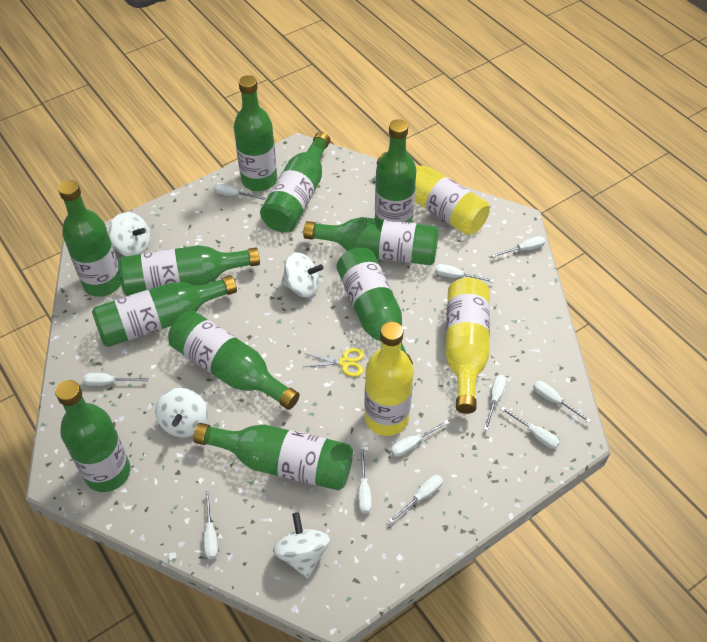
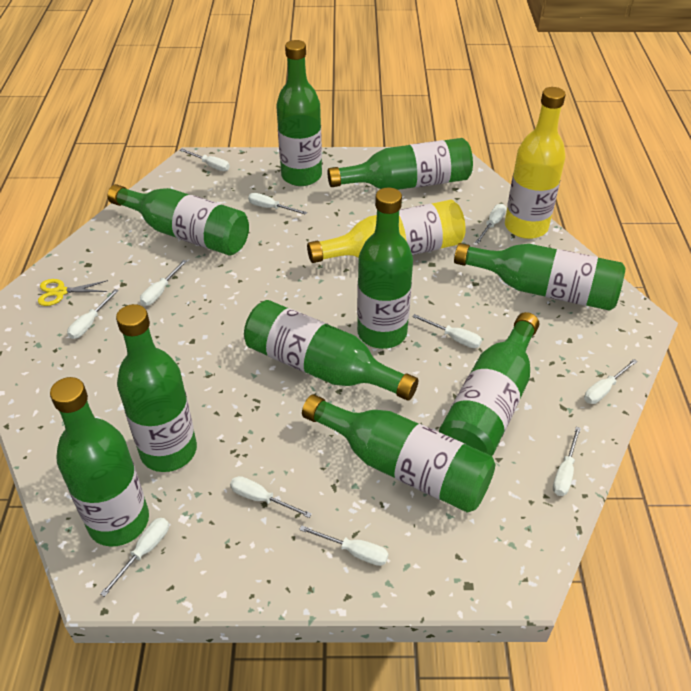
green bottle: 11 -> 10
white spinning top: 4 -> 0
yellow bottle: 3 -> 2

